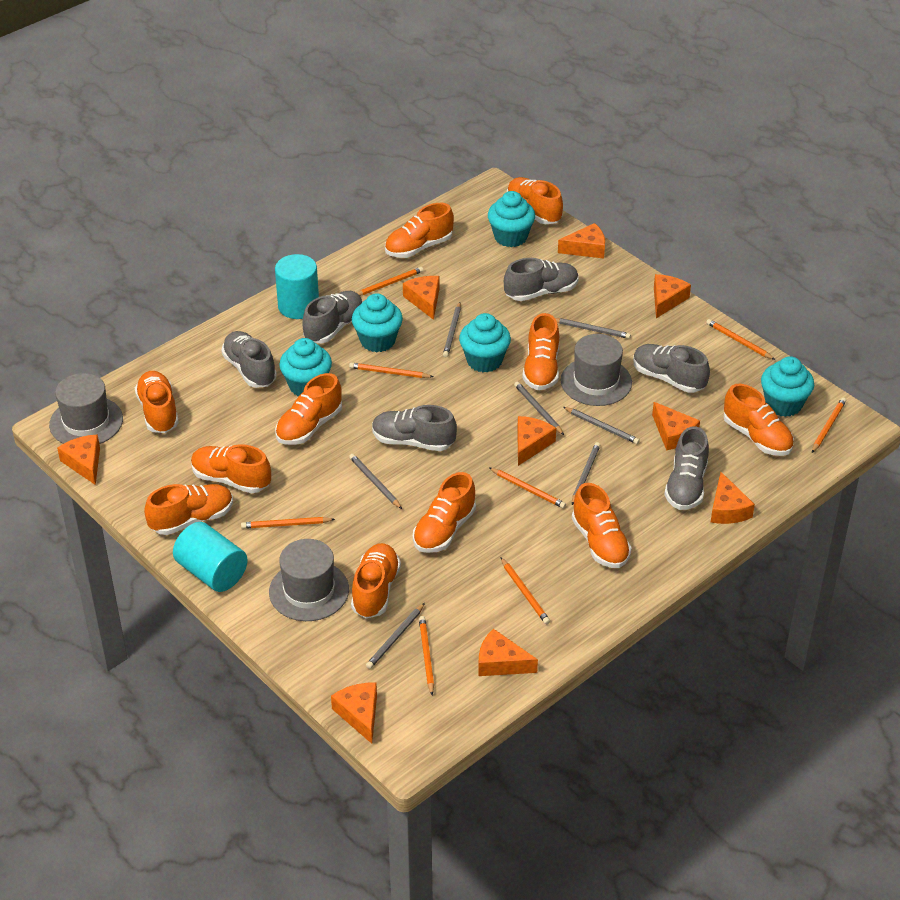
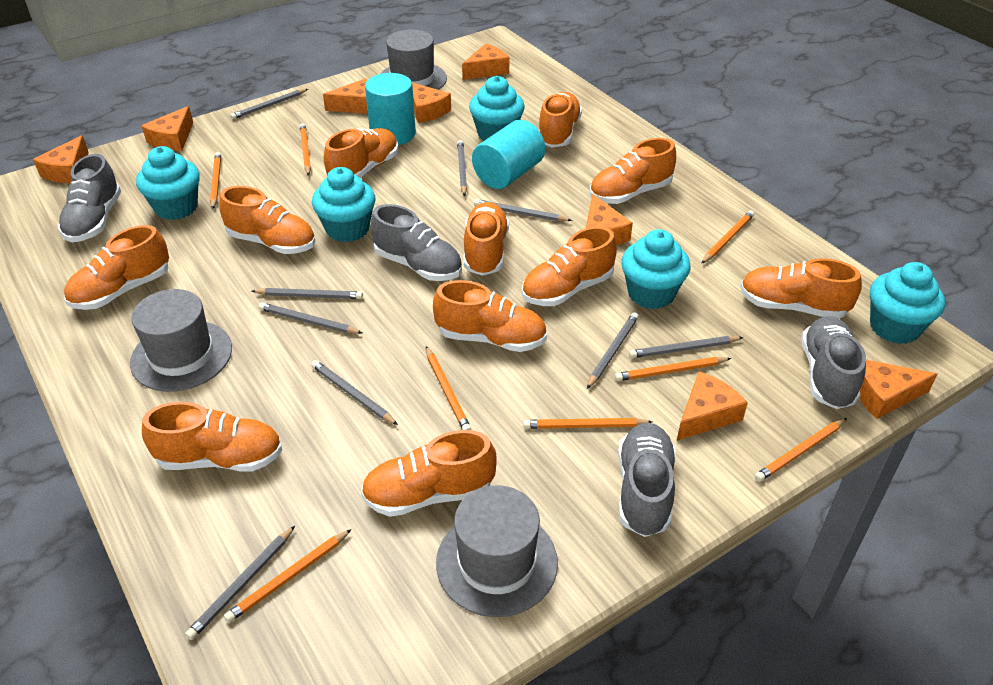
grey pencil: 7 -> 9
grey shoe: 6 -> 4
orange cheese: 9 -> 8

